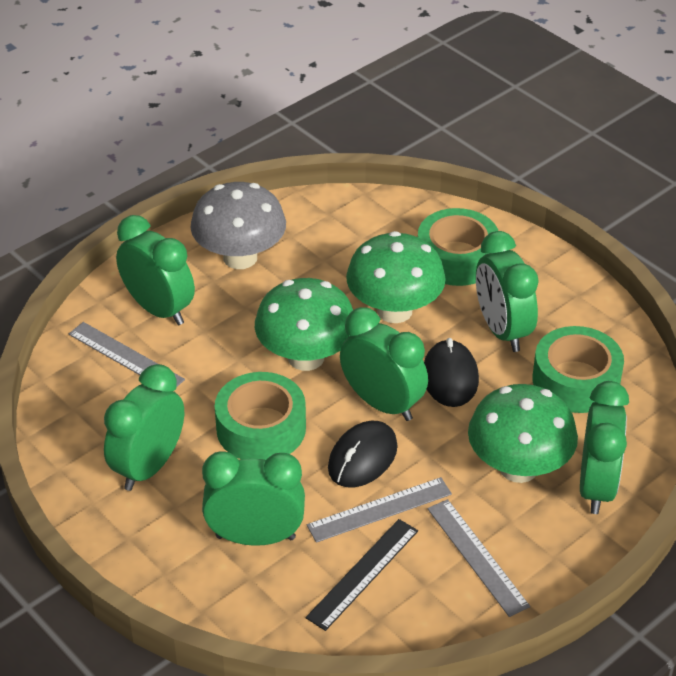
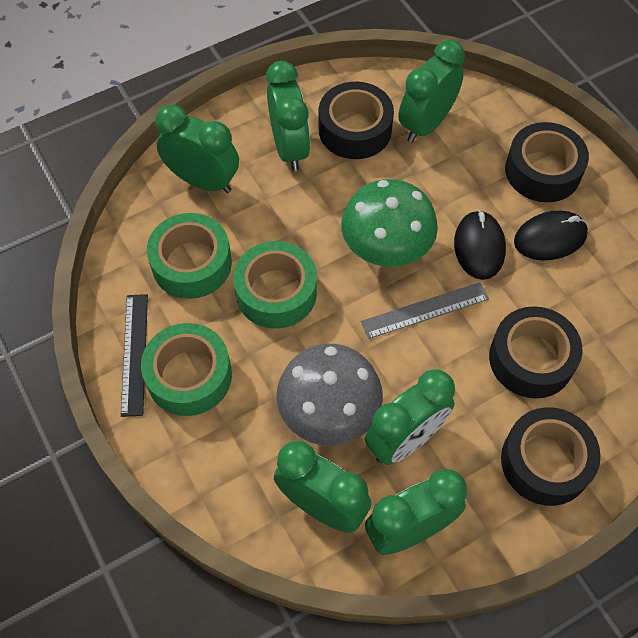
black tape: 0 -> 4
green mushroom: 3 -> 1
grey ruler: 3 -> 1

